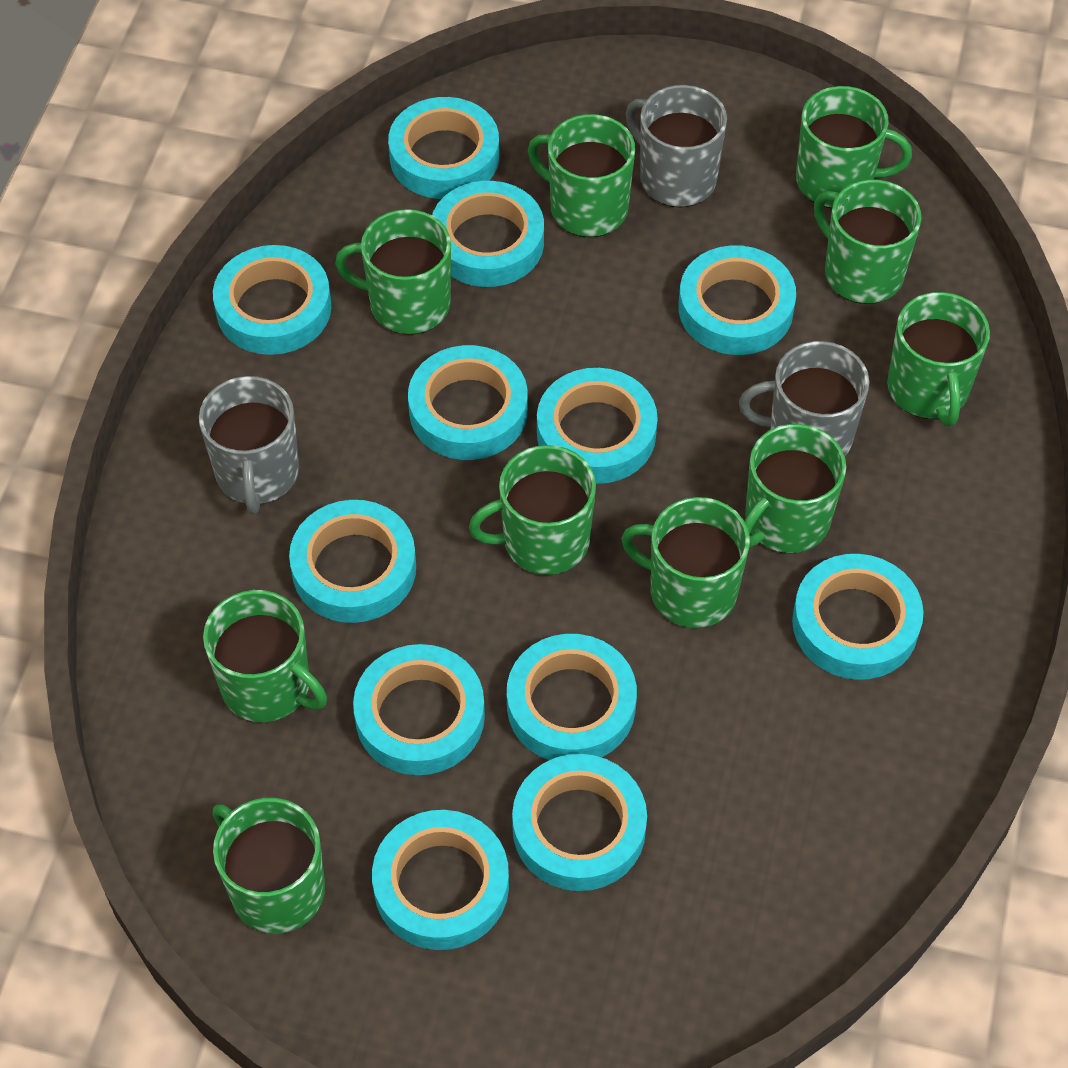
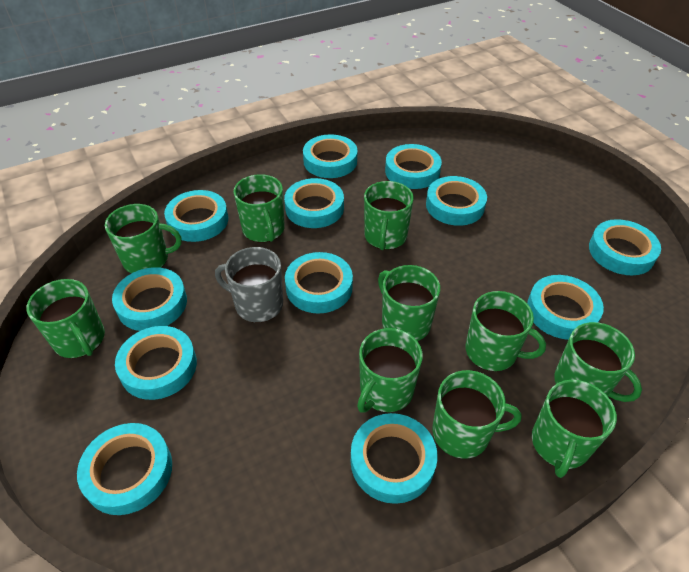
grey mug: 3 -> 1

